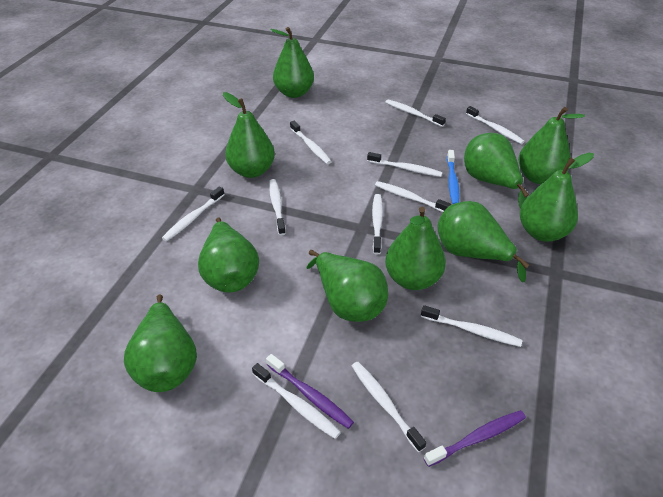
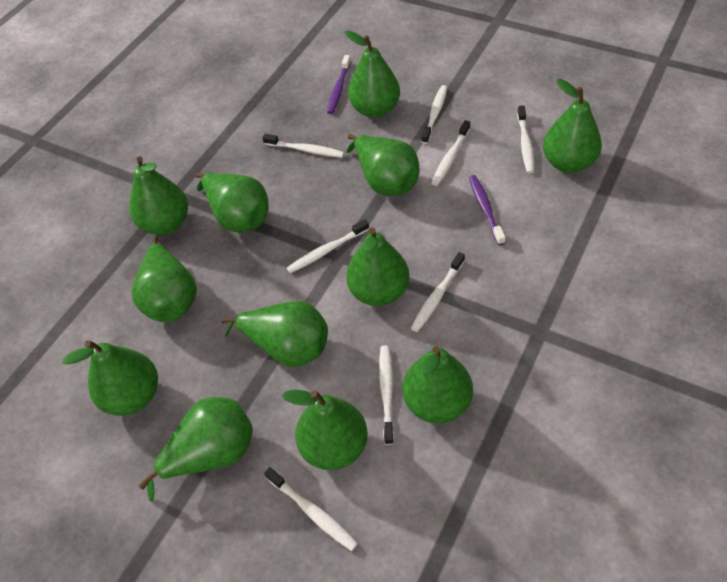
blue toothbrush: 1 -> 0
green pear: 10 -> 12
white toothbrush: 11 -> 8

